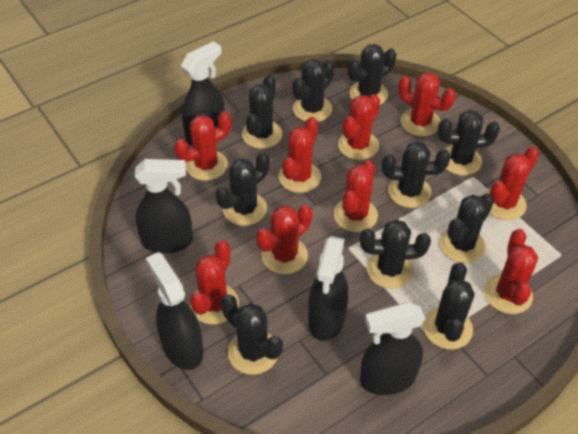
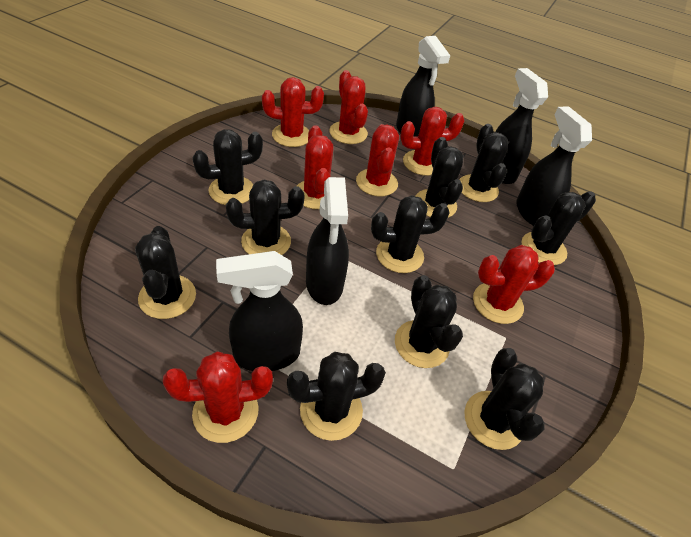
red cactus: 9 -> 7

